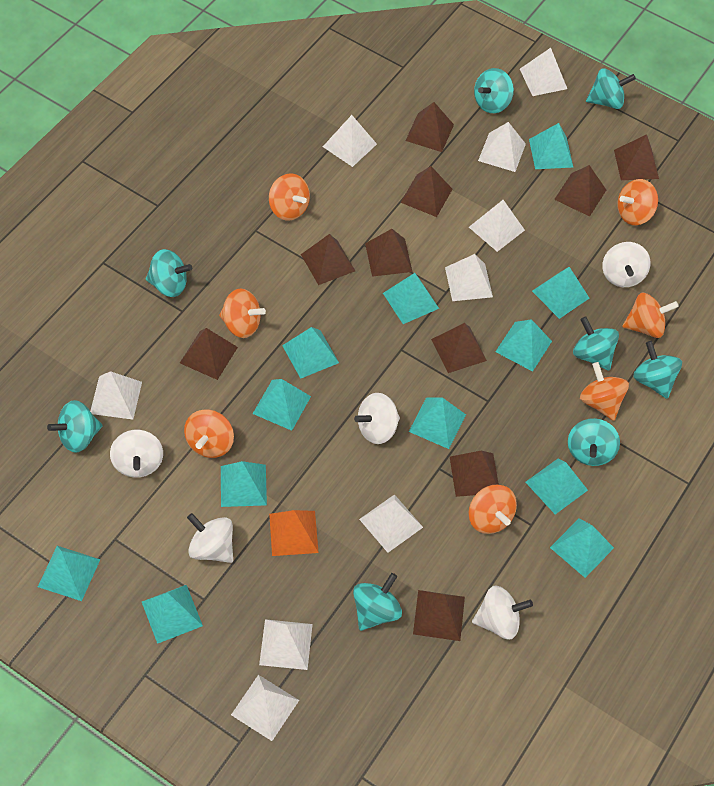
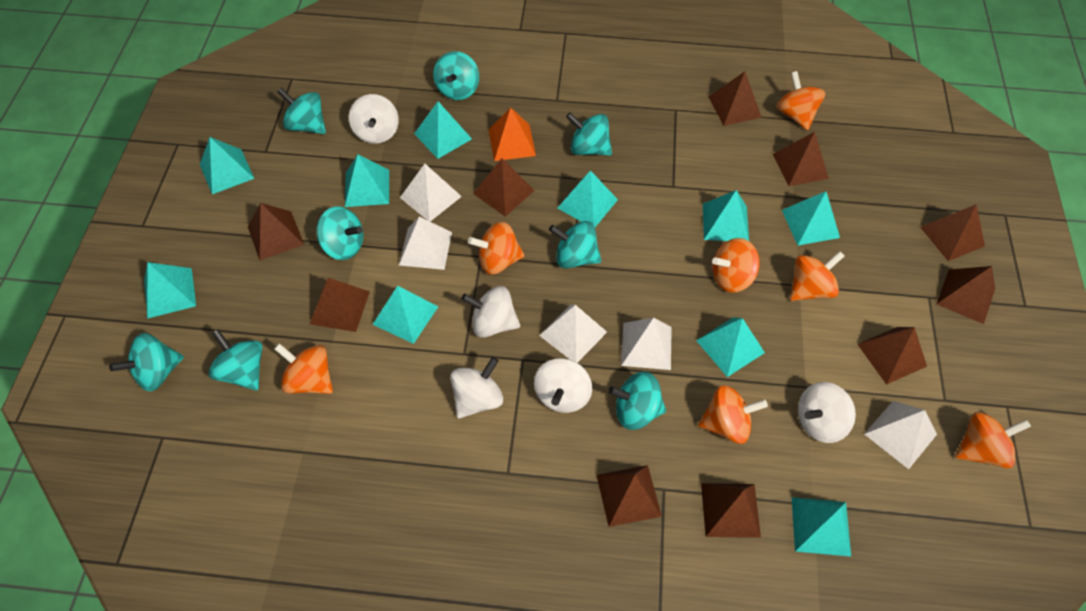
turquoise pyramid: 12 -> 10
white pyramid: 9 -> 5

